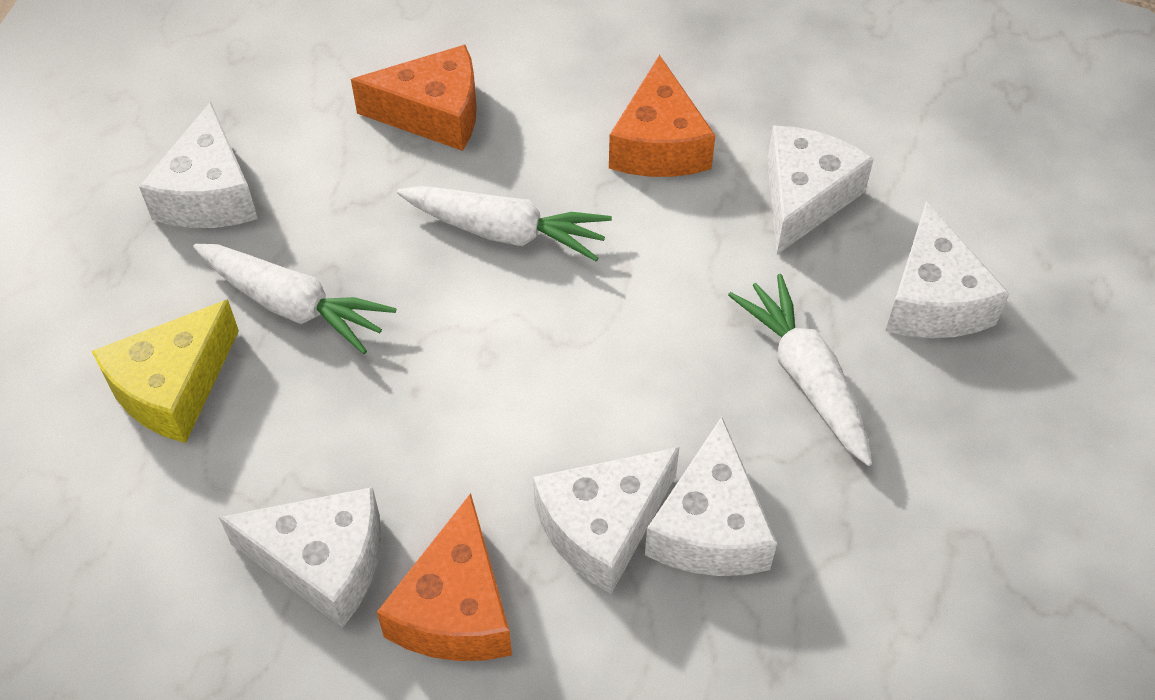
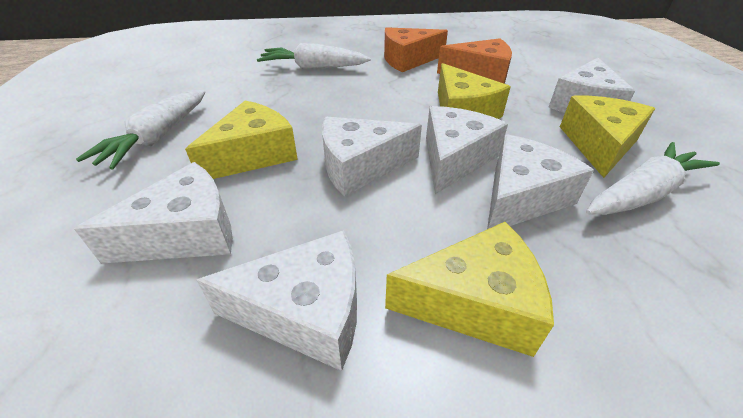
orange cheese: 3 -> 2
yellow cheese: 1 -> 4

